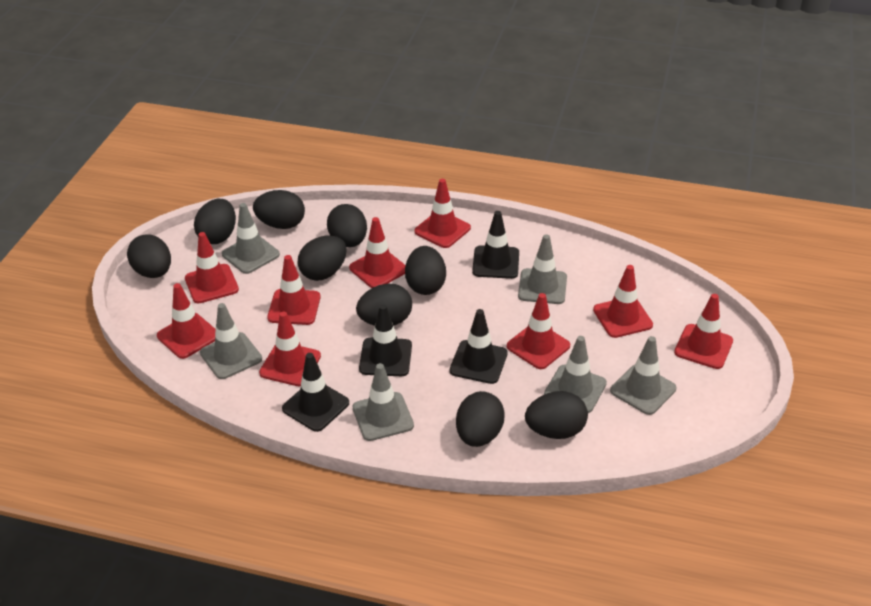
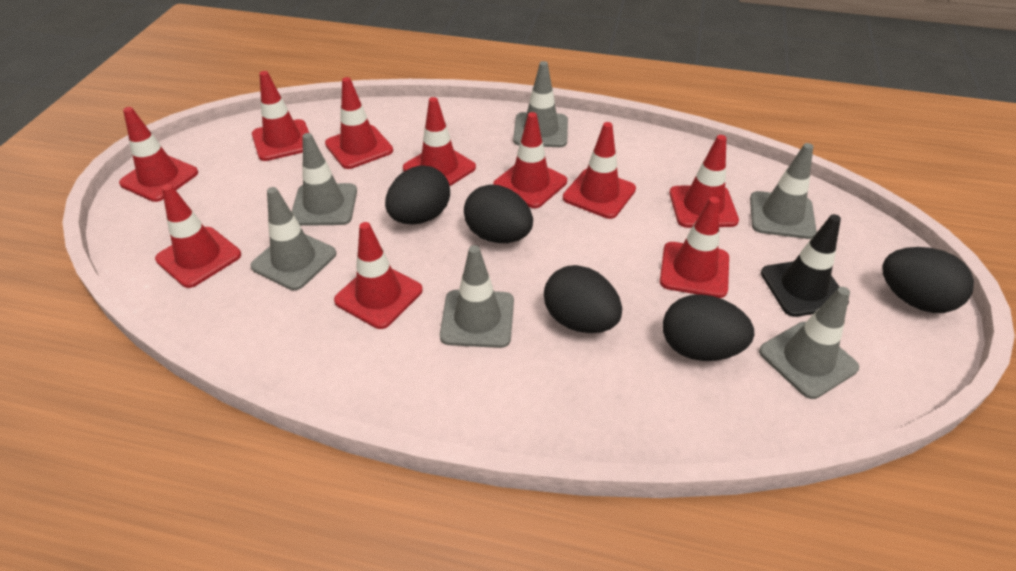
black egg: 9 -> 5
black traffic cone: 4 -> 1
red traffic cone: 9 -> 10

